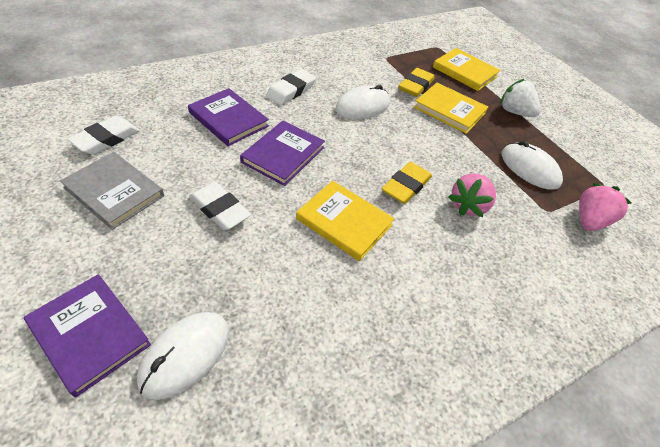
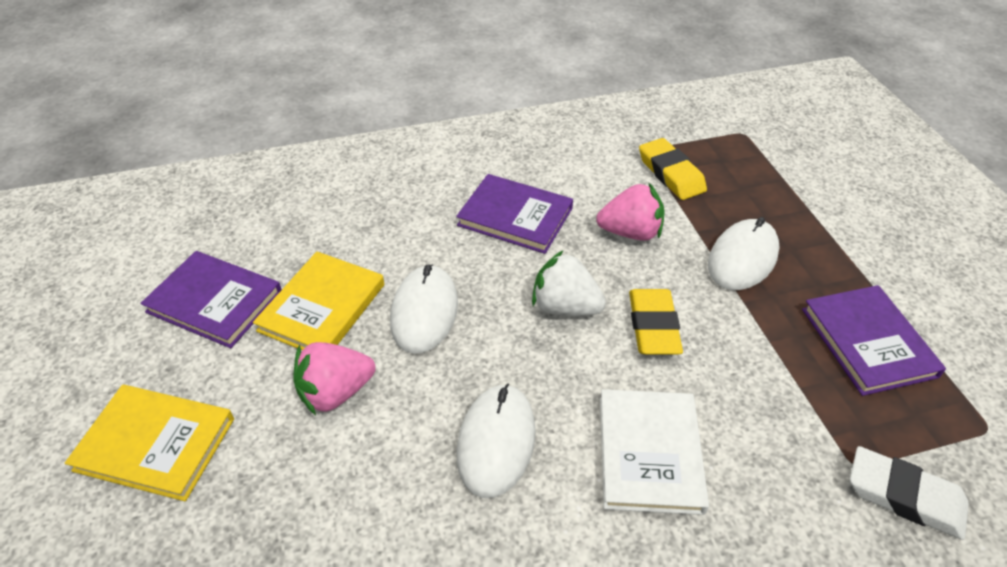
grey book: 1 -> 0
white book: 0 -> 1
white eraser: 3 -> 1
yellow book: 3 -> 2

